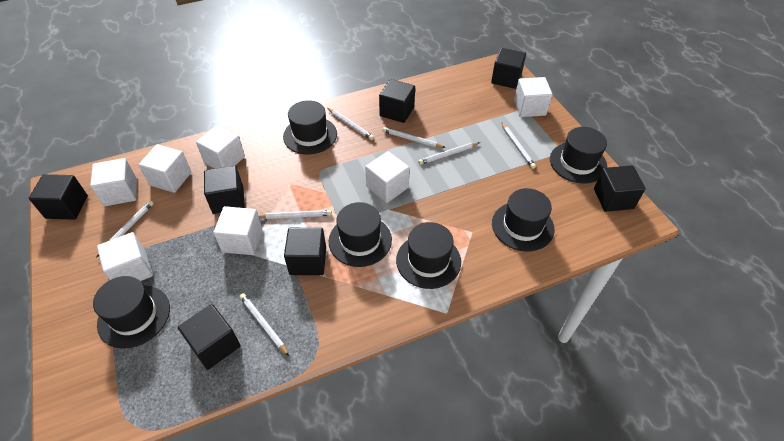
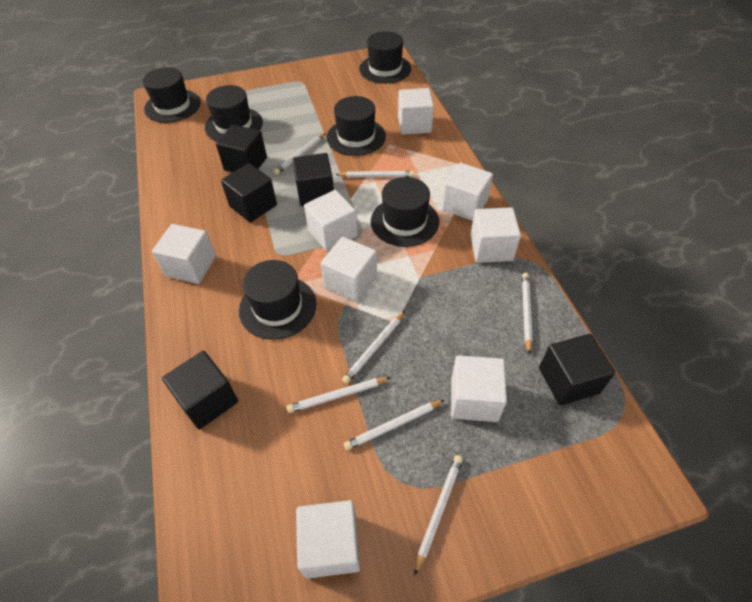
black cube: 7 -> 5
white cube: 7 -> 8

